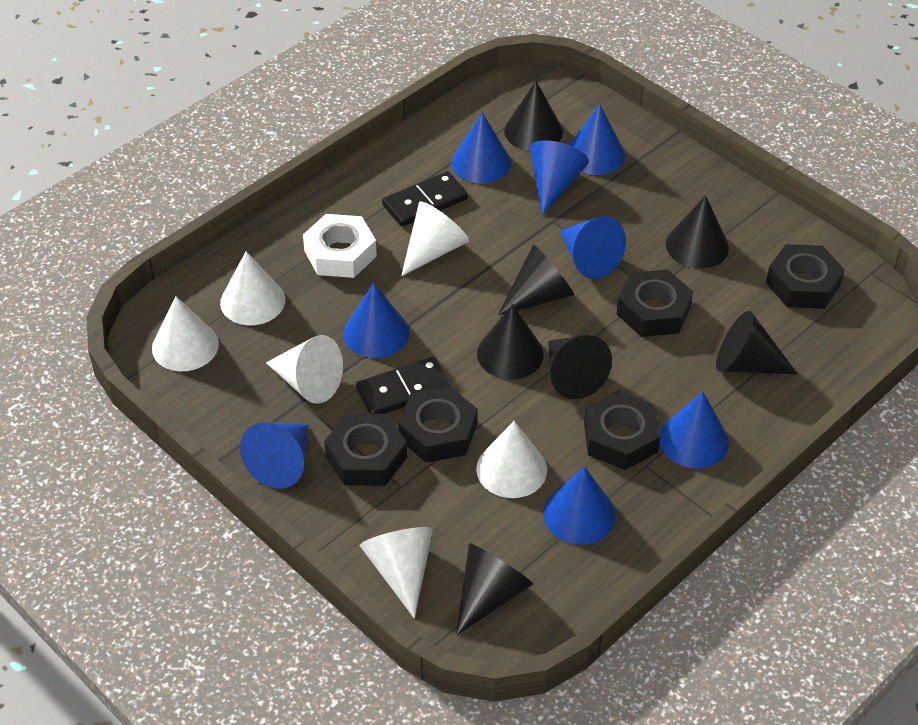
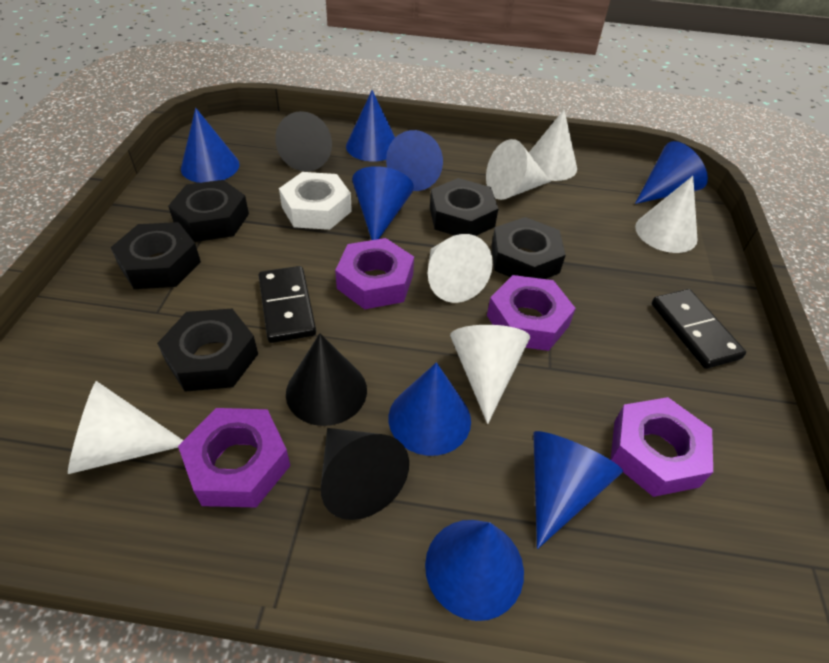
black cone: 7 -> 3
purple nut: 0 -> 4

